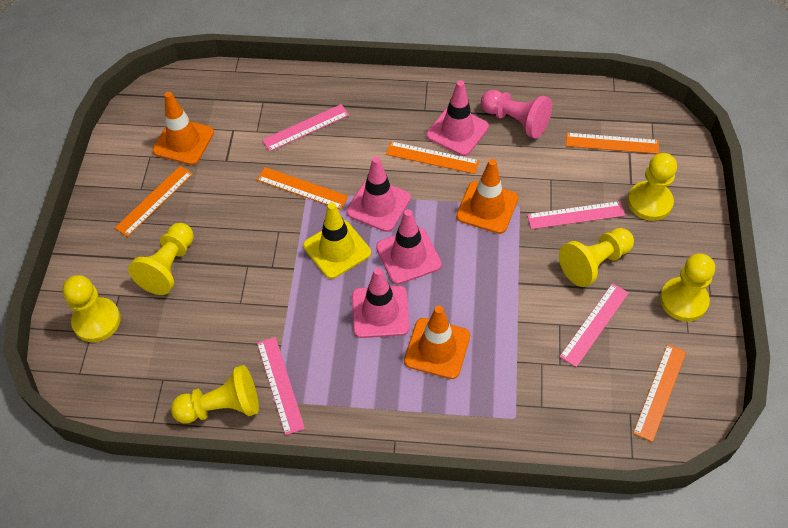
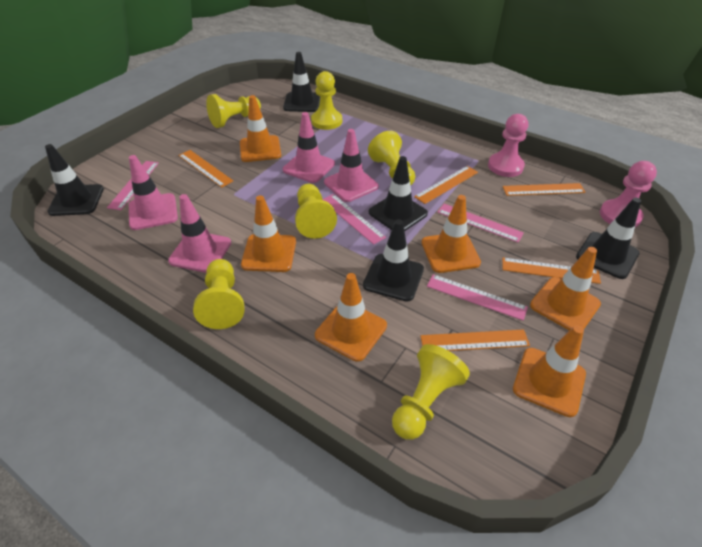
black traffic cone: 0 -> 5
orange traffic cone: 3 -> 6
pink pawn: 1 -> 2
yellow traffic cone: 1 -> 0

